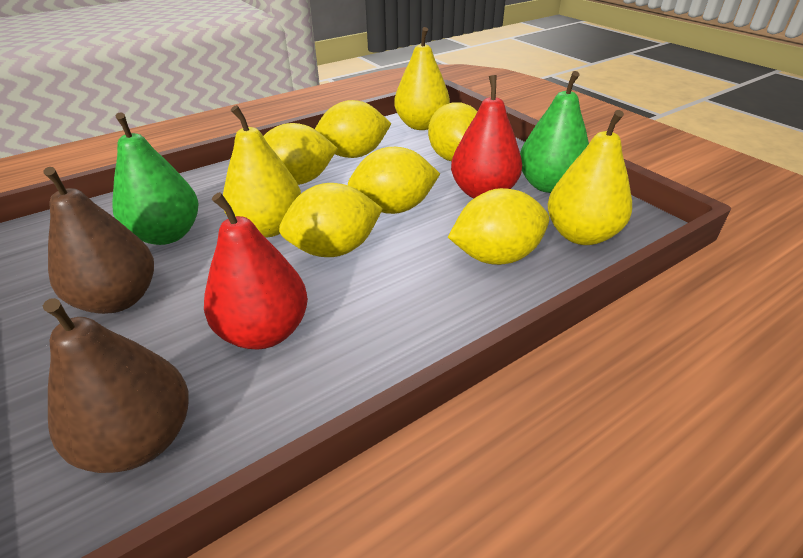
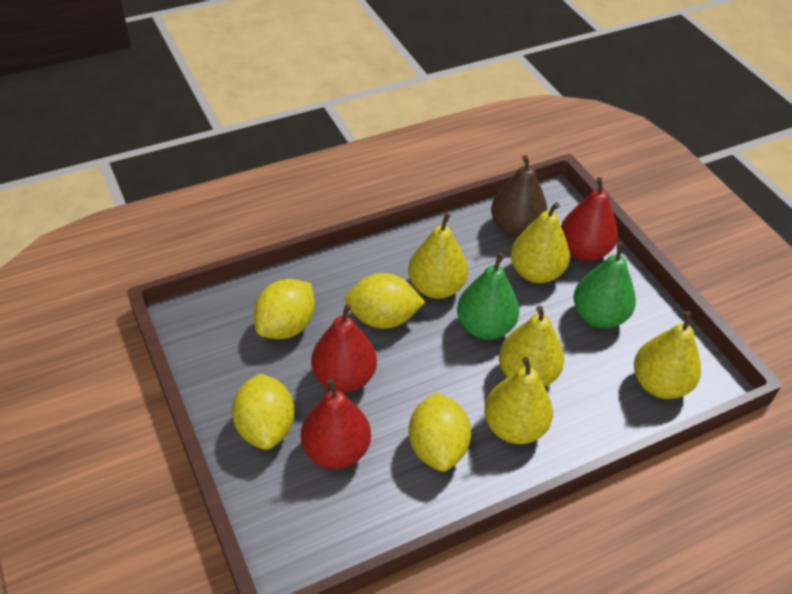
brown pear: 2 -> 1
red pear: 2 -> 3
yellow lemon: 6 -> 4
yellow pear: 3 -> 5

